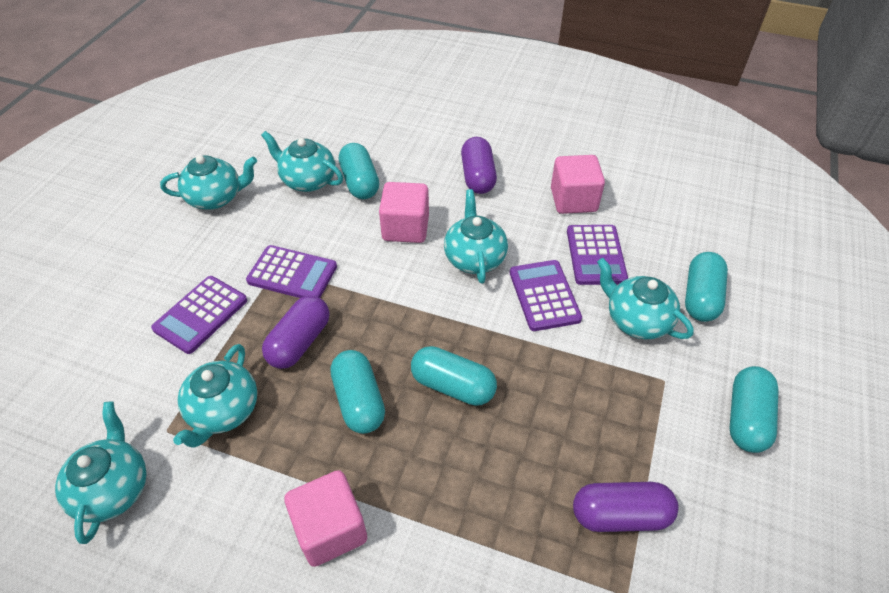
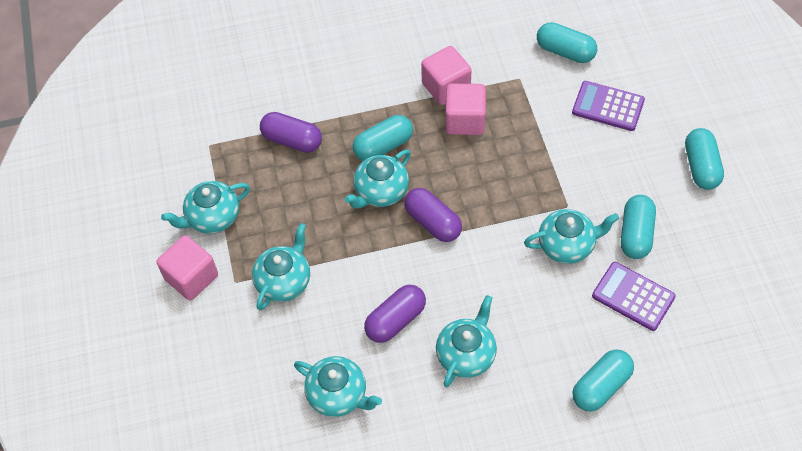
purple calculator: 4 -> 2

